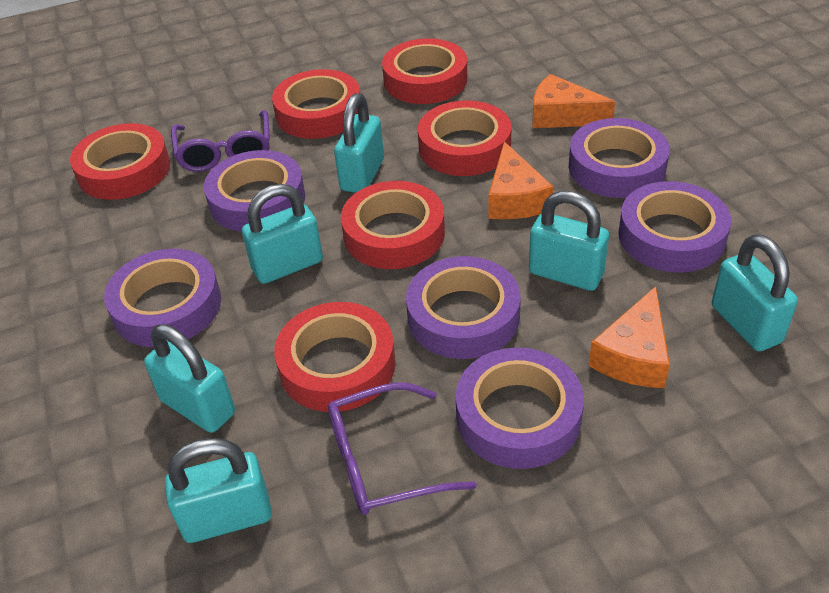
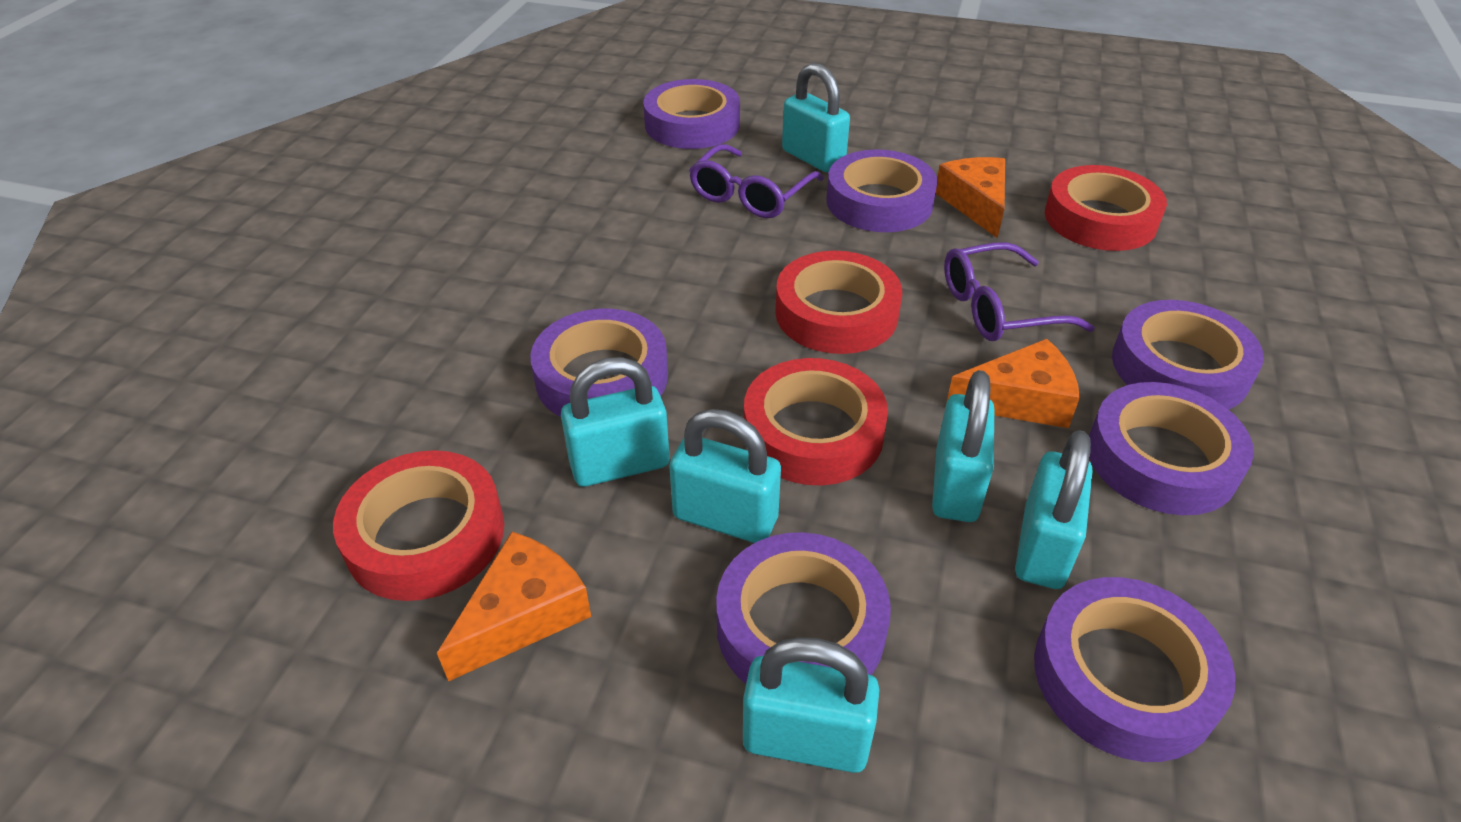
purple tape: 6 -> 7
red tape: 6 -> 4

